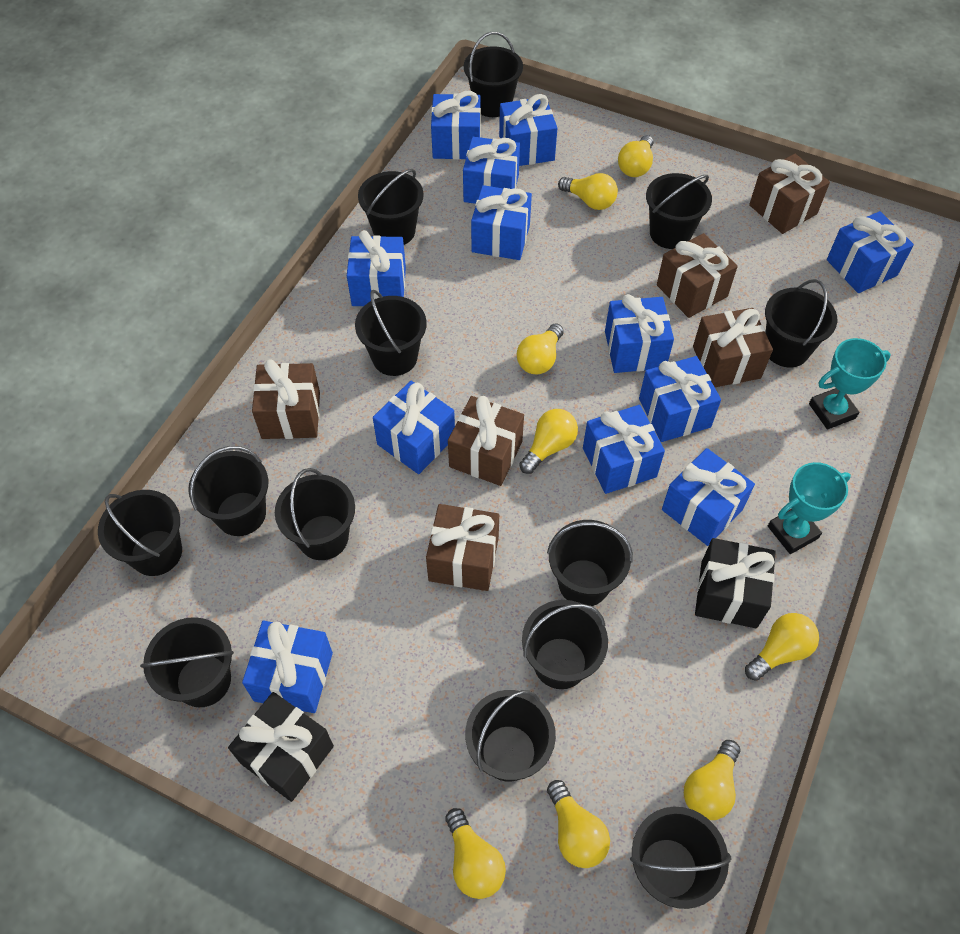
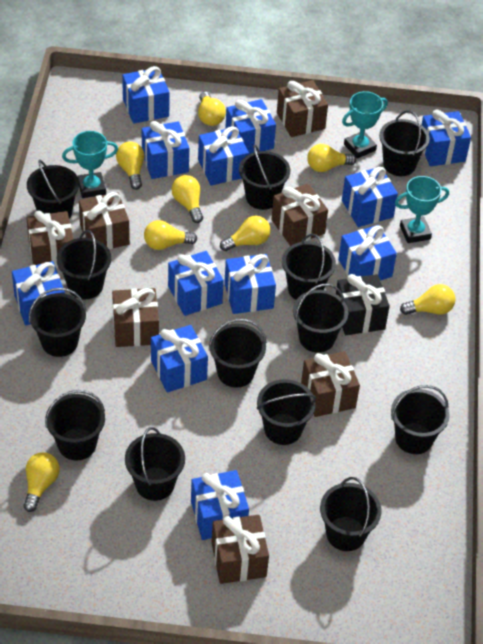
black gift: 2 -> 1
brown gift: 6 -> 7
turquoise trophy: 2 -> 3

